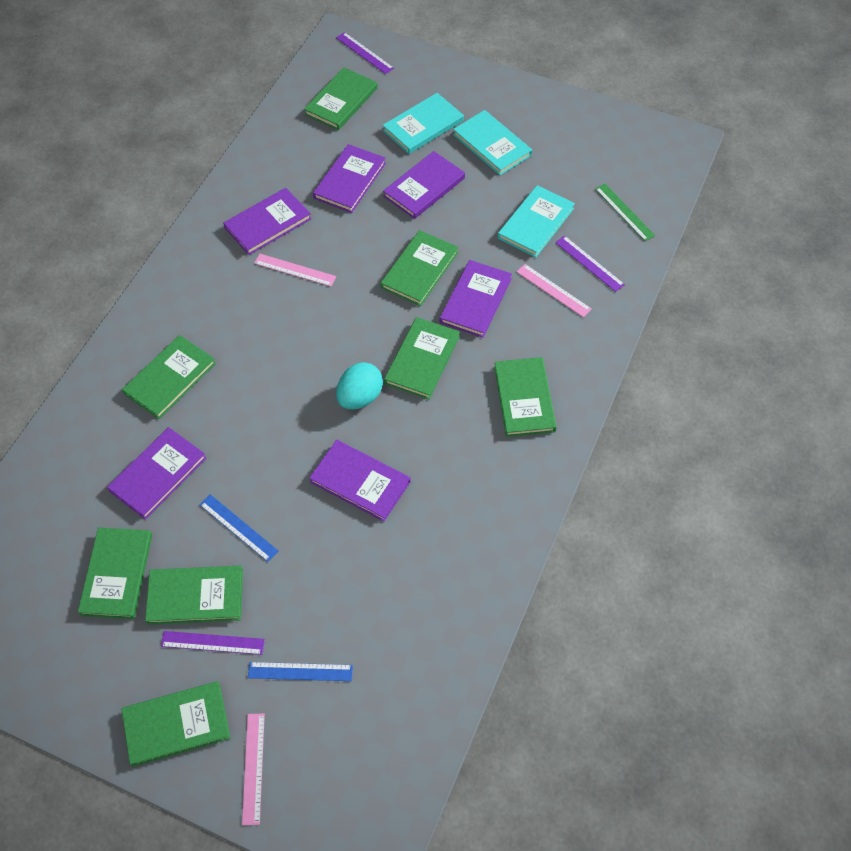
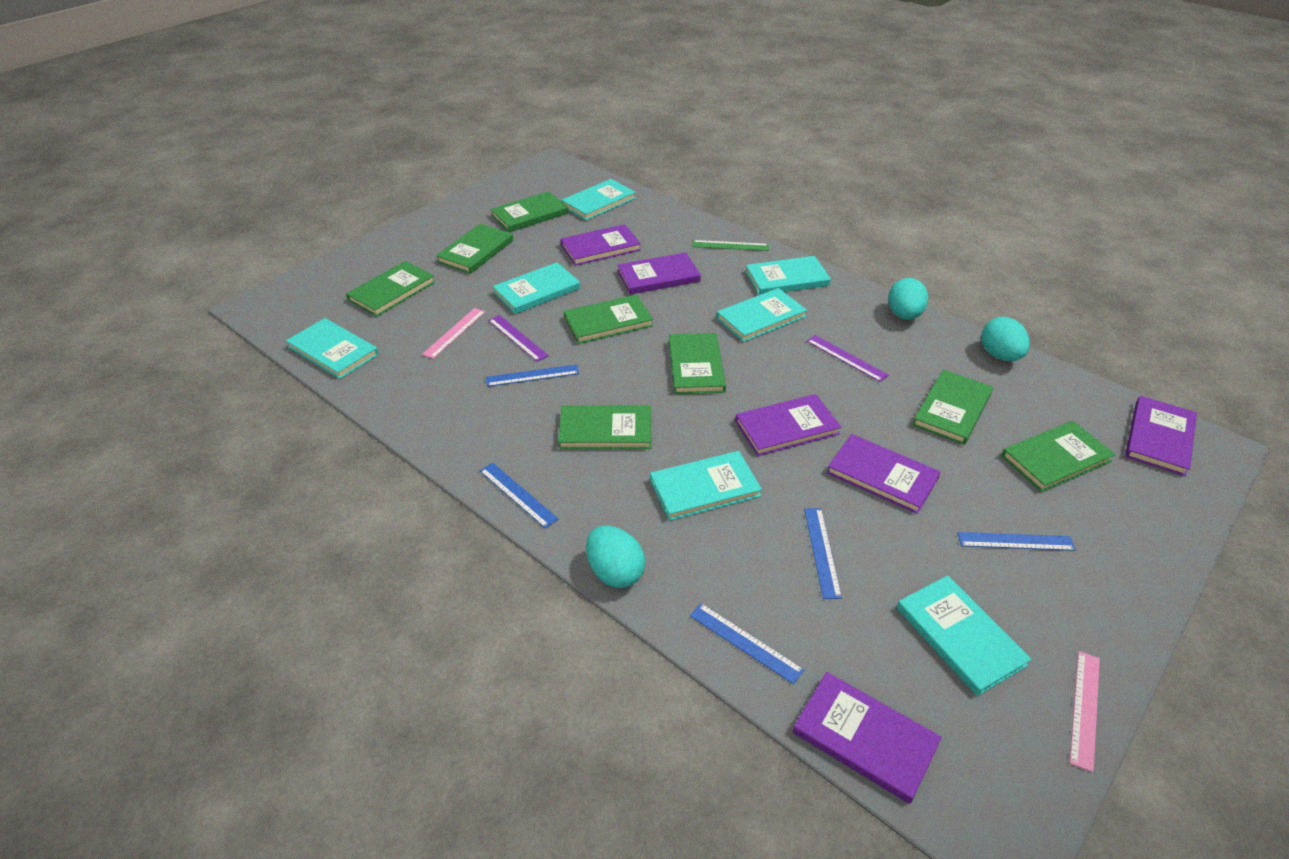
blue ruler: 2 -> 5
pink ruler: 3 -> 2
purple ruler: 3 -> 2
turquoise book: 3 -> 7
turquoise egg: 1 -> 3

